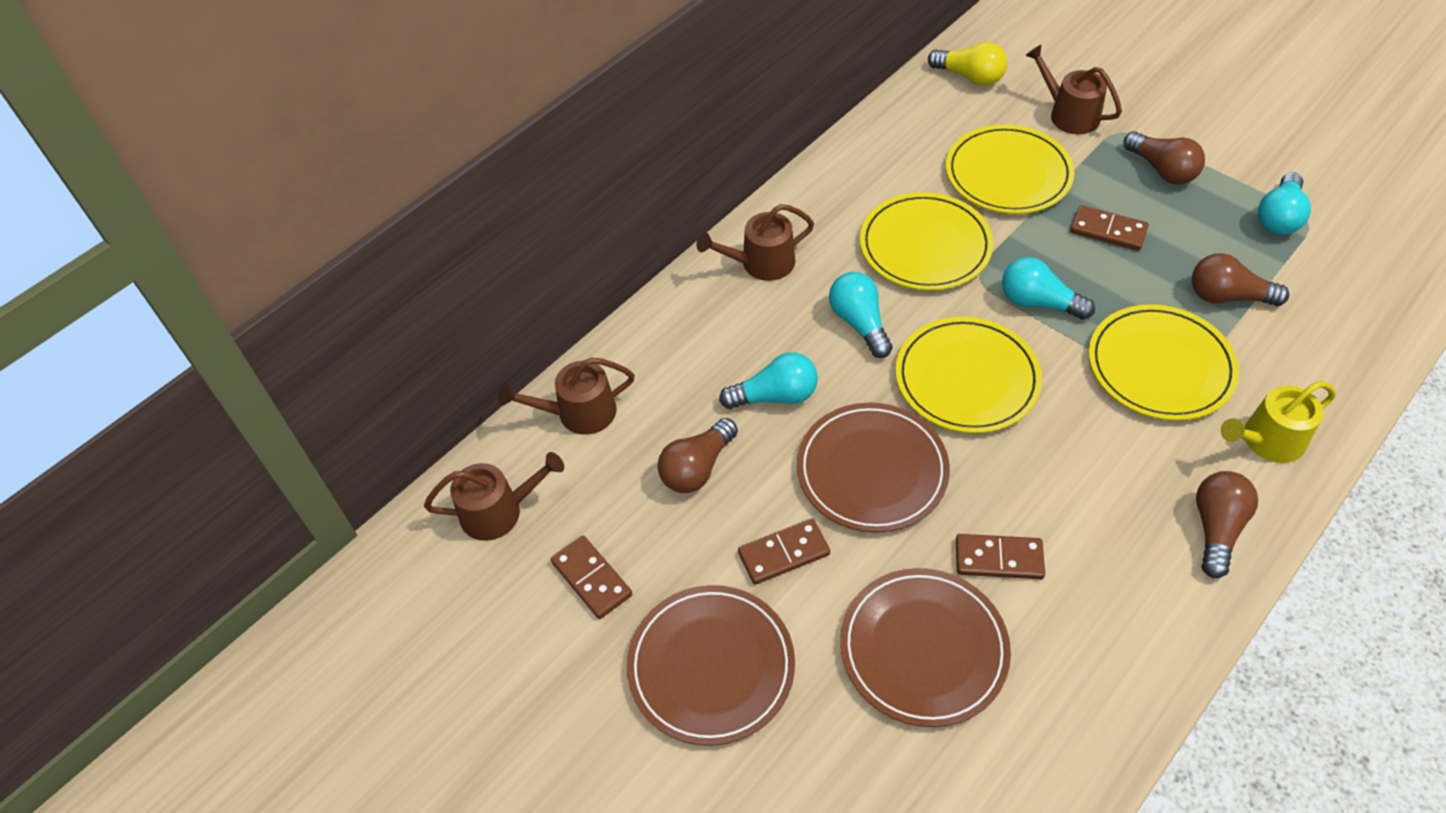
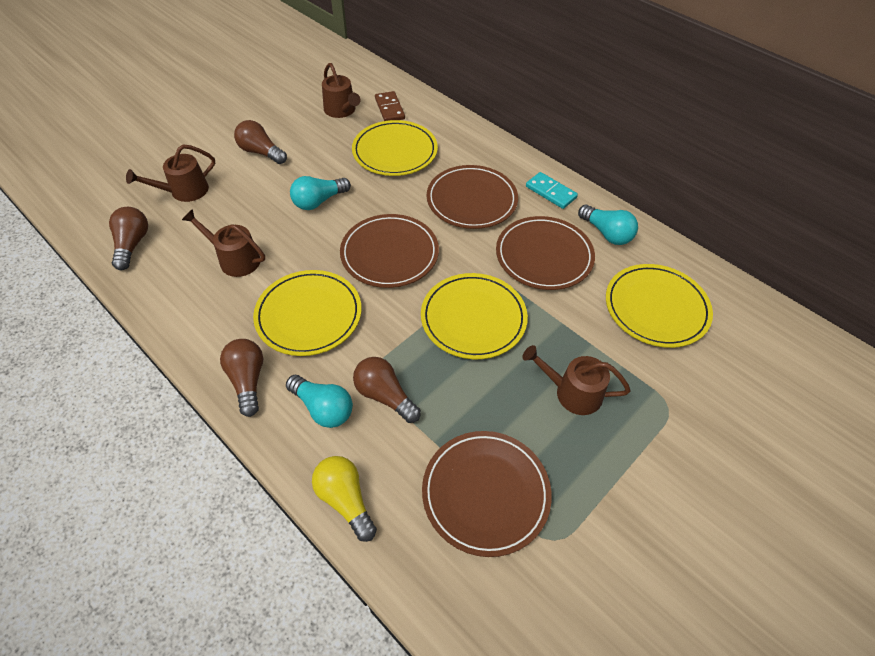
brown domino: 4 -> 1
brown plate: 3 -> 4
turquoise domino: 0 -> 1
turquoise light bulb: 4 -> 3
yellow watering can: 1 -> 0

